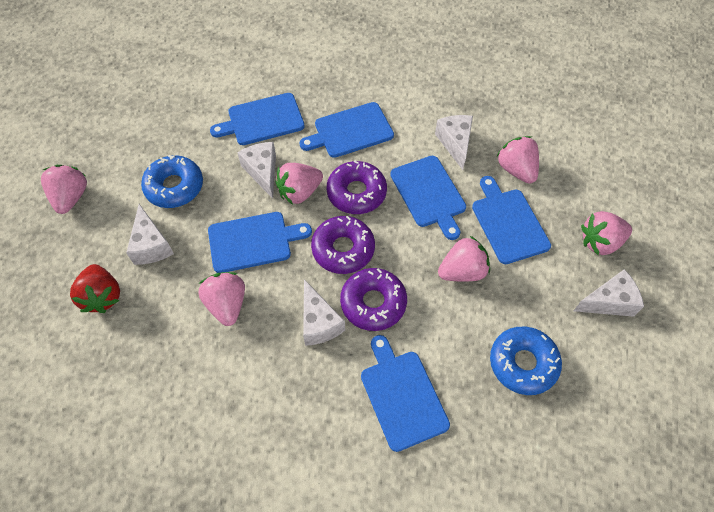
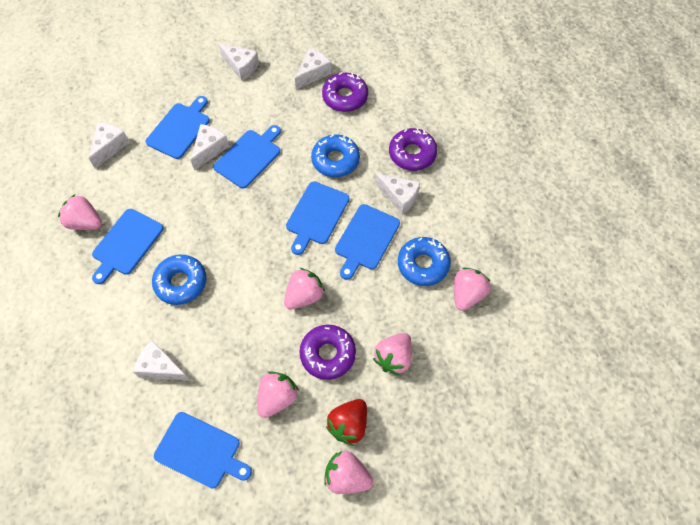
blue donut: 2 -> 3
white cheese: 5 -> 6

